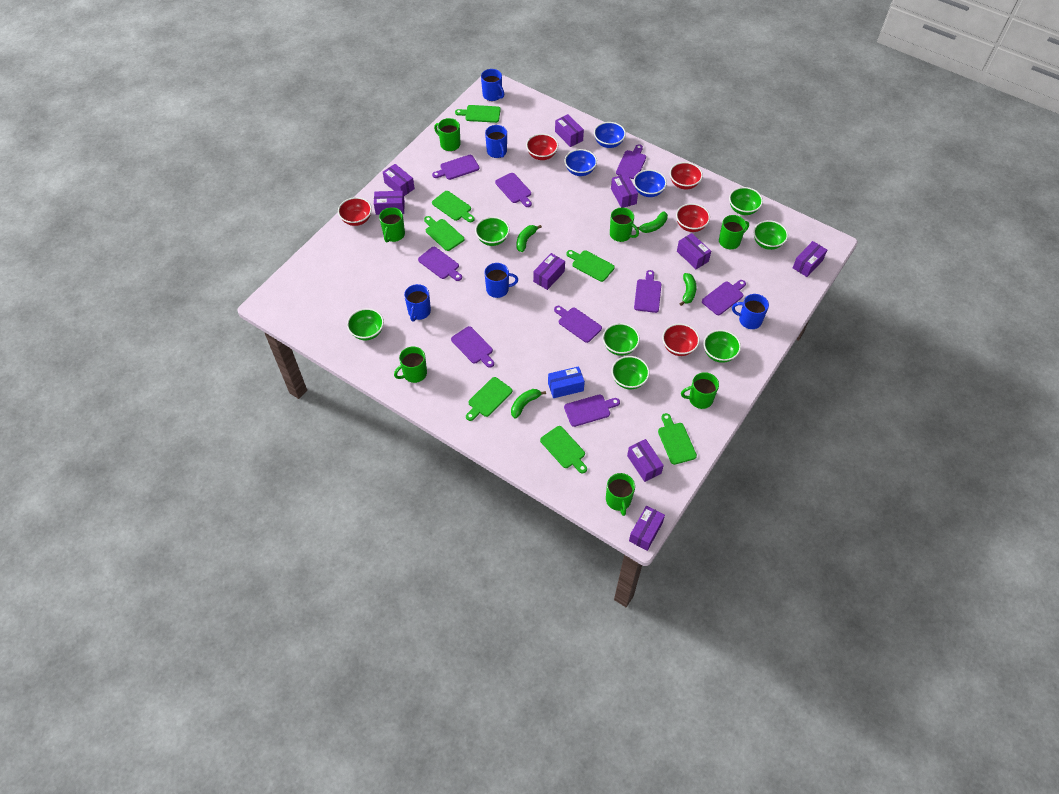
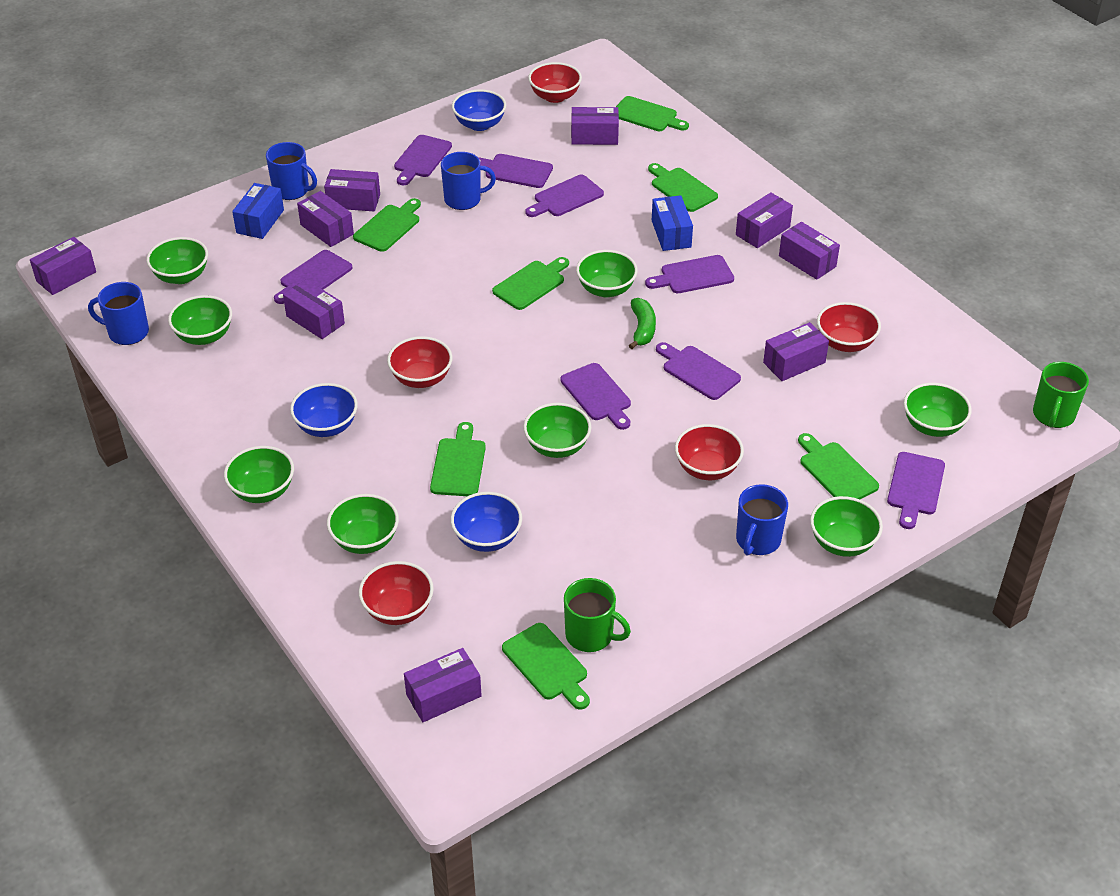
blue box: 1 -> 2
blue mug: 5 -> 4
green banana: 4 -> 1
green bowl: 7 -> 8
green mug: 7 -> 2
purple cutting board: 9 -> 8

